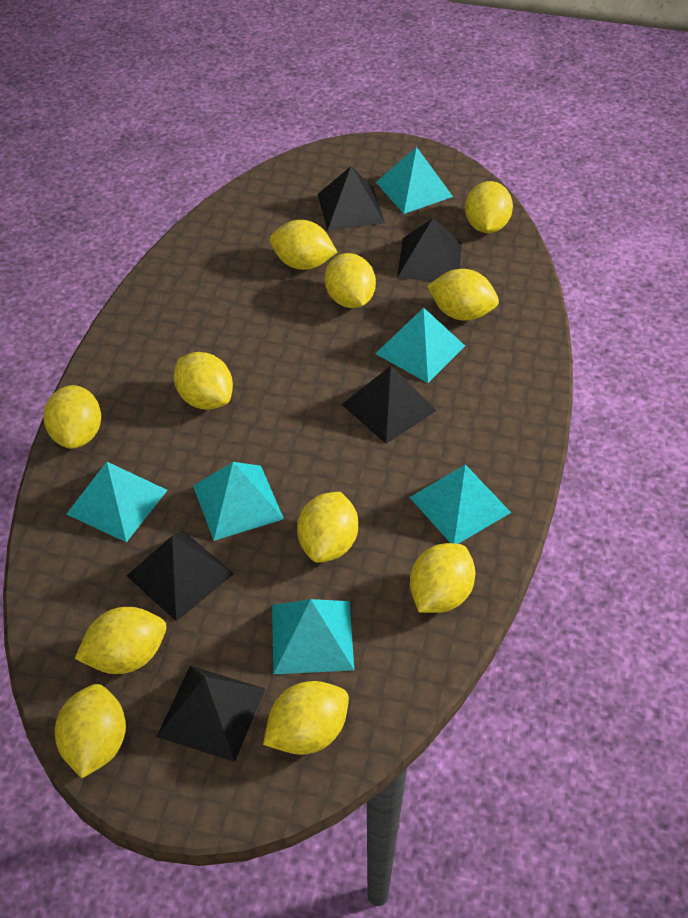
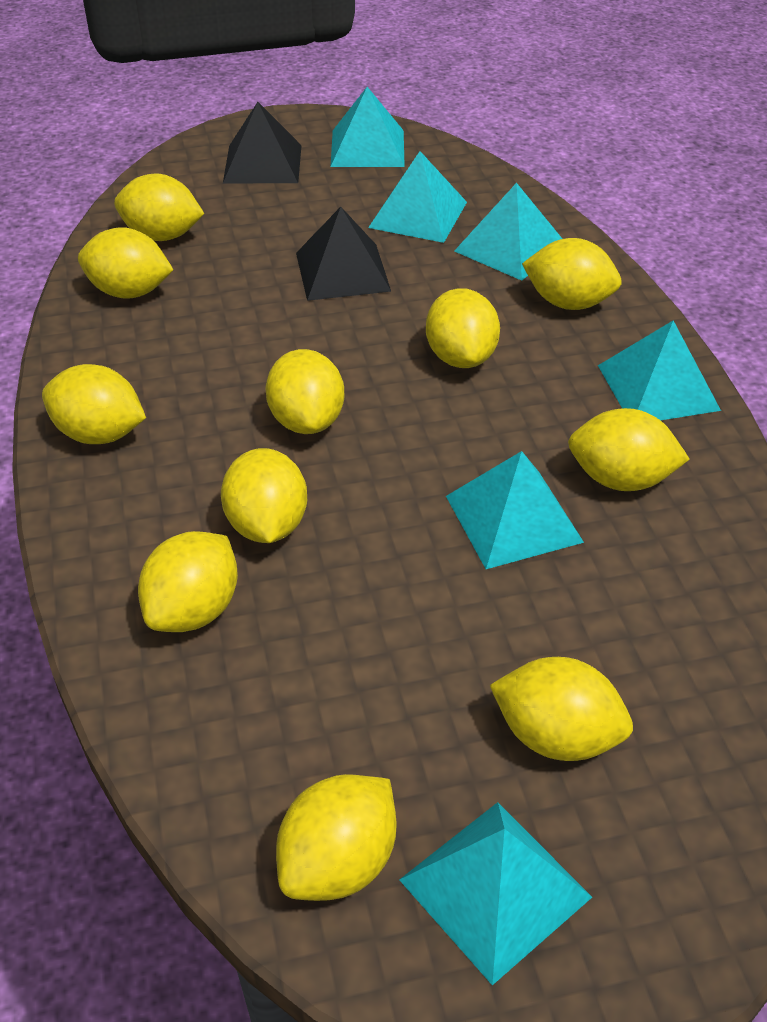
black pyramid: 5 -> 2

